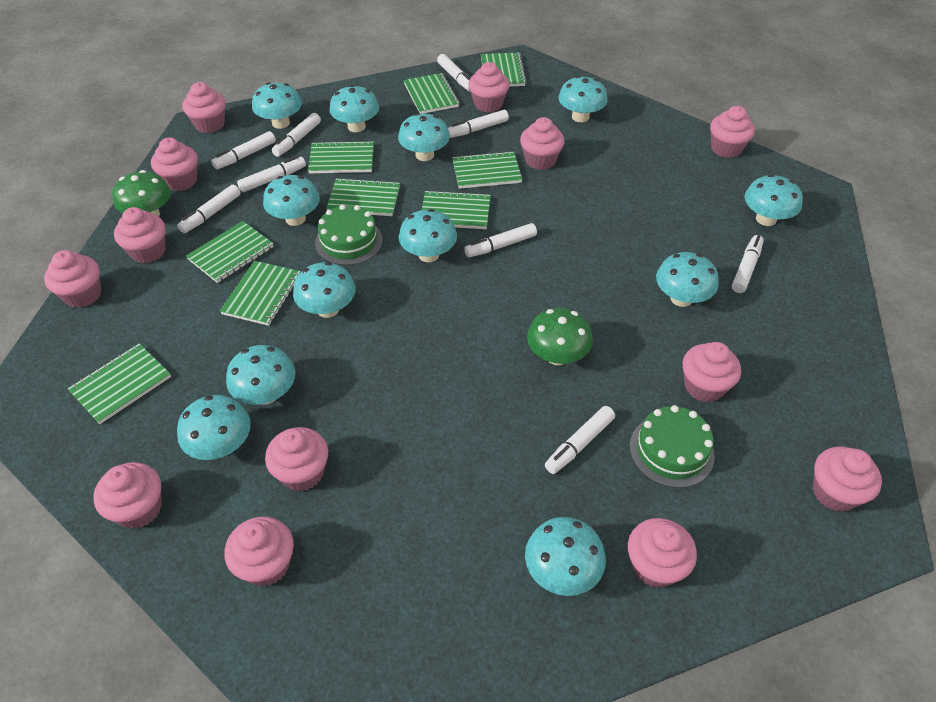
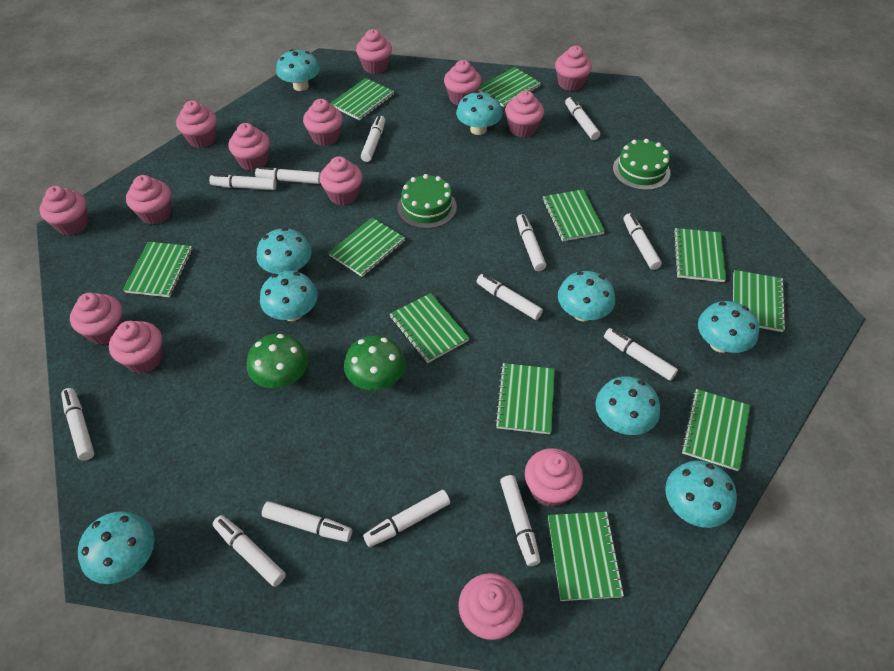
green notebook: 9 -> 11
pink cupcake: 13 -> 14
turquoise mushroom: 12 -> 9
white marker: 9 -> 13

